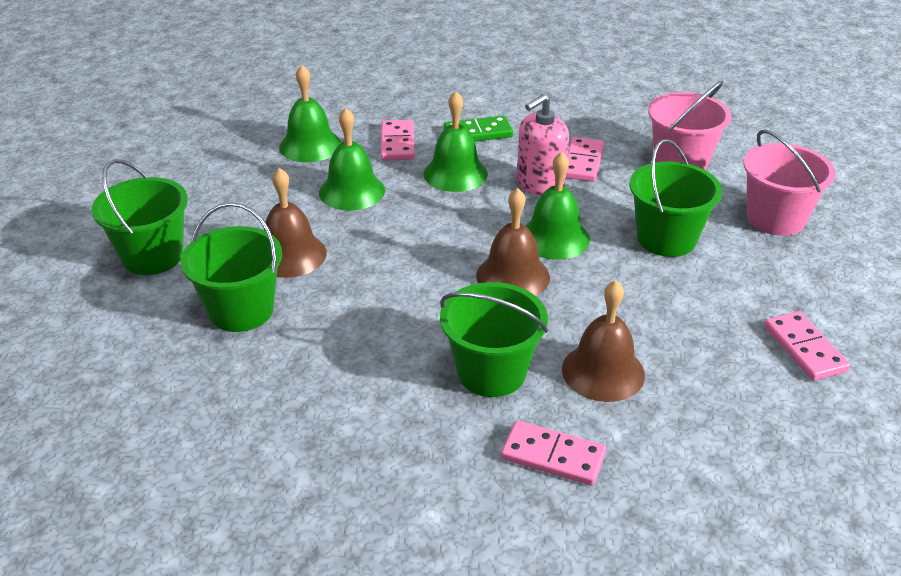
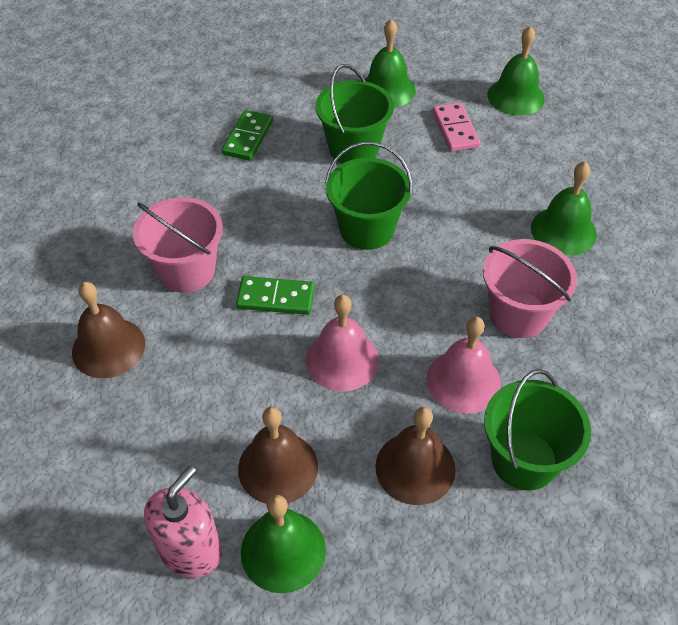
green bucket: 4 -> 3
green domino: 1 -> 2
pink bell: 0 -> 2
pink domino: 4 -> 1

